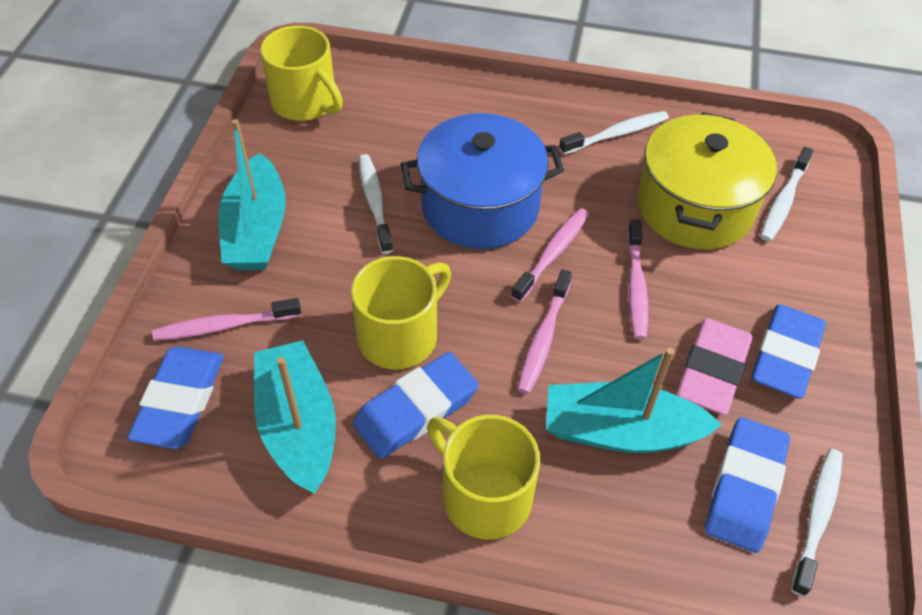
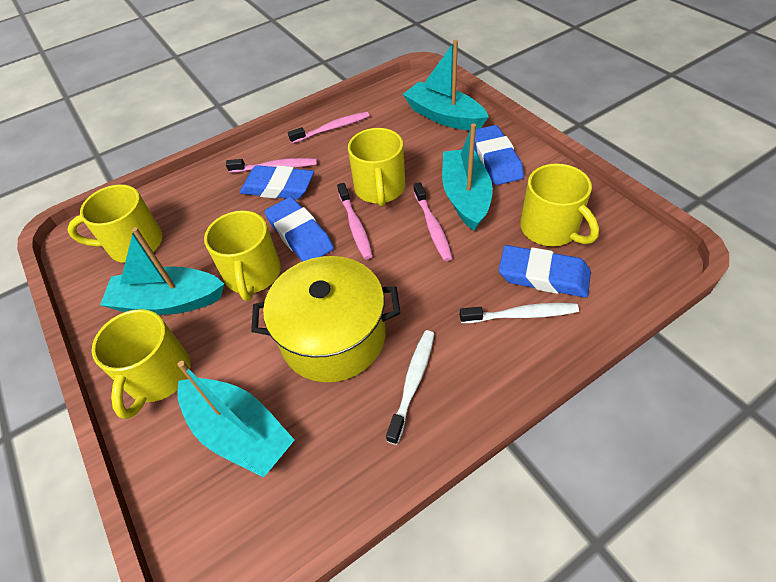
blue pot: 1 -> 0
pink eraser: 1 -> 0
turquoise boat: 3 -> 4
white toothbrush: 4 -> 2
yellow mug: 3 -> 5

